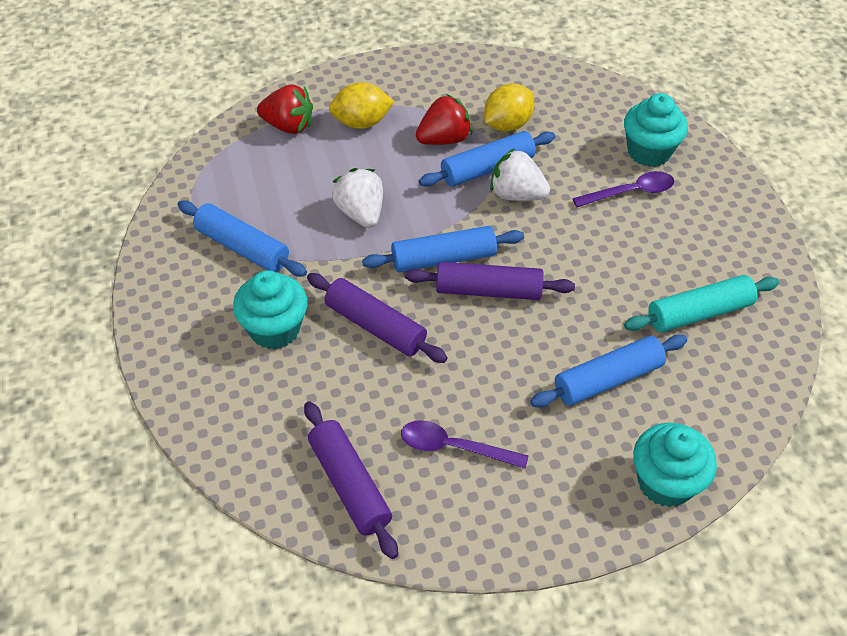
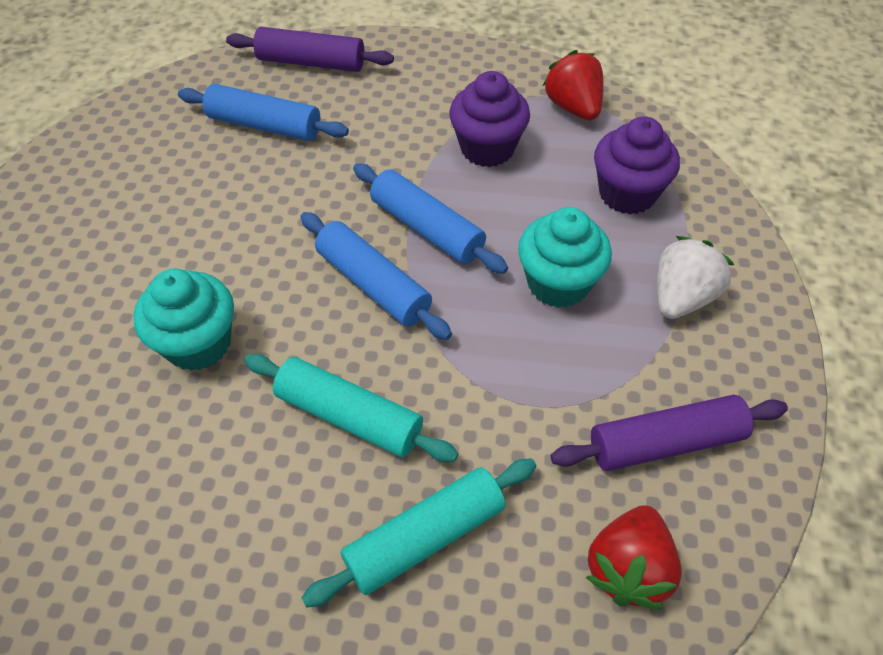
blue rolling pin: 4 -> 3
purple cupcake: 0 -> 2
purple rolling pin: 3 -> 2
purple spoon: 2 -> 0
turquoise cupcake: 3 -> 2
turquoise rolling pin: 1 -> 2
white strawberry: 2 -> 1
yellow lemon: 2 -> 0

